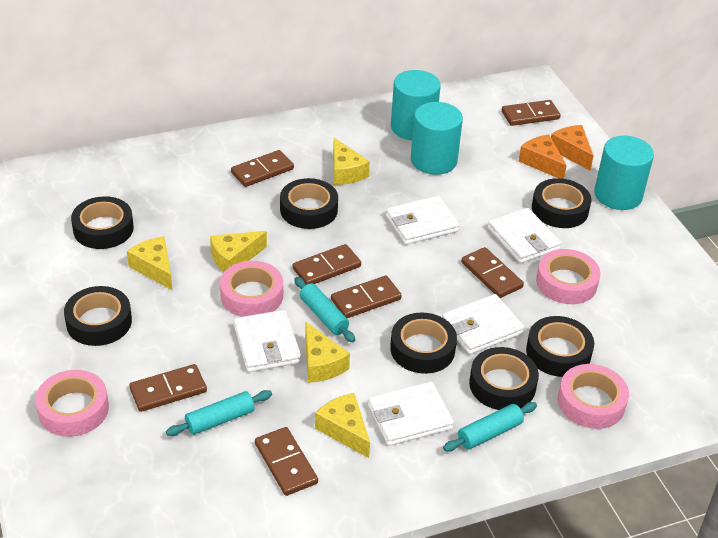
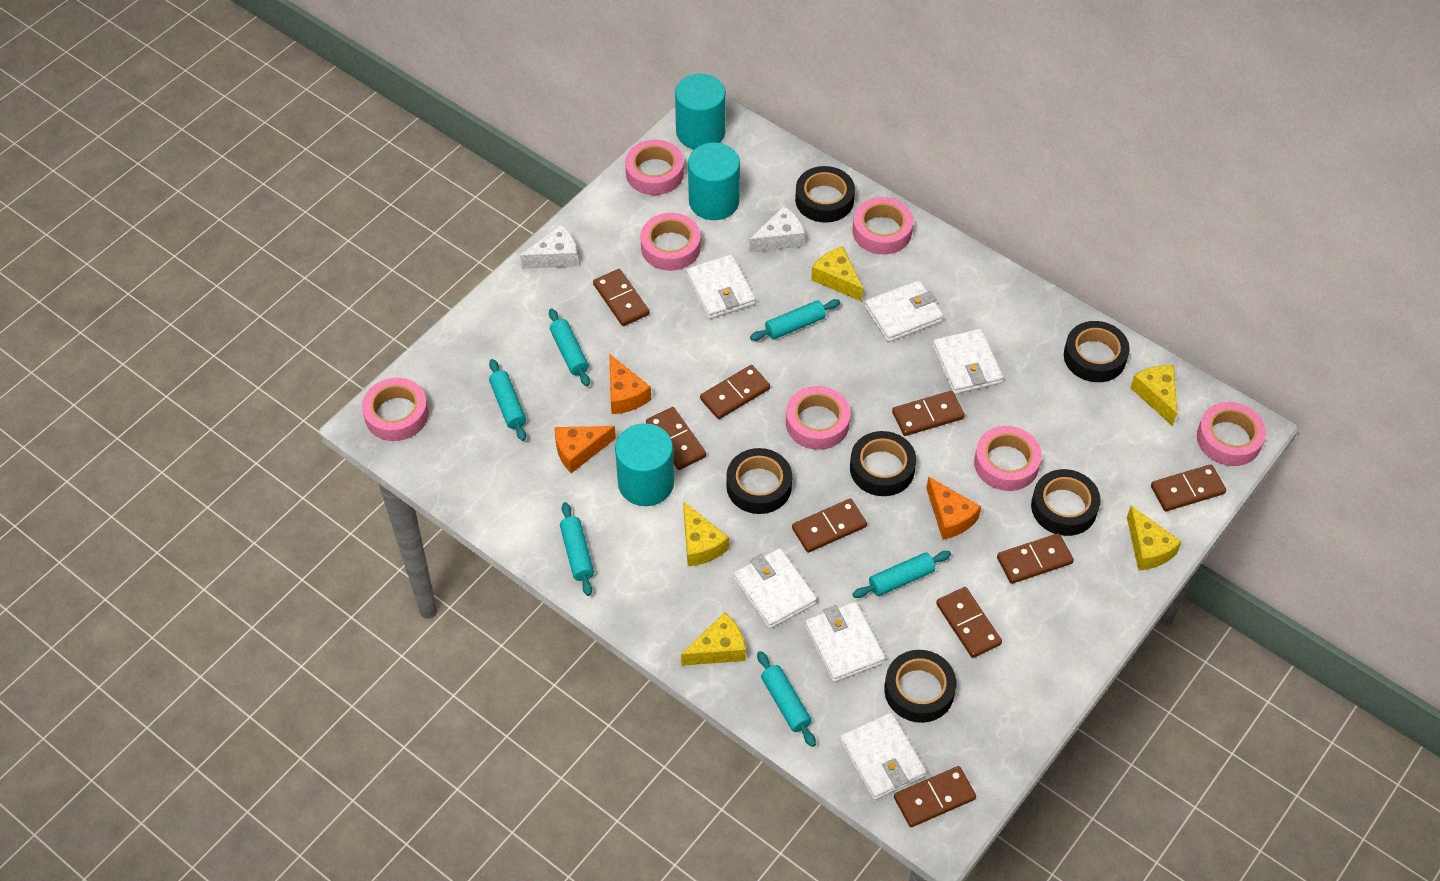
black tape: 7 -> 6
brown domino: 7 -> 9
orange cheese: 2 -> 3
pink tape: 4 -> 7
turquoise rolling pin: 3 -> 6
white cheese: 0 -> 2
white wallet: 5 -> 6

